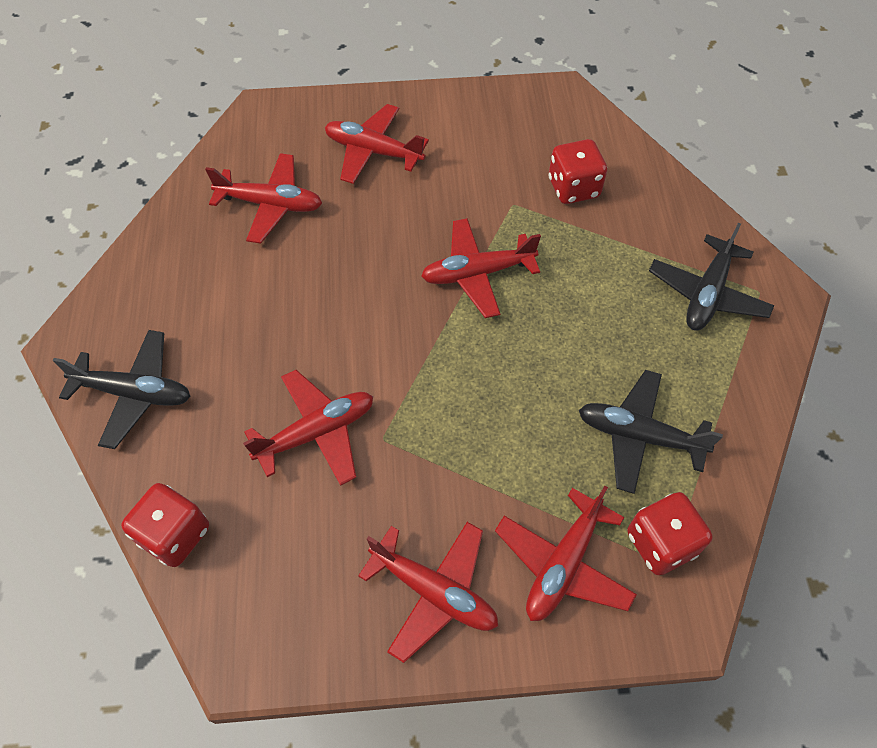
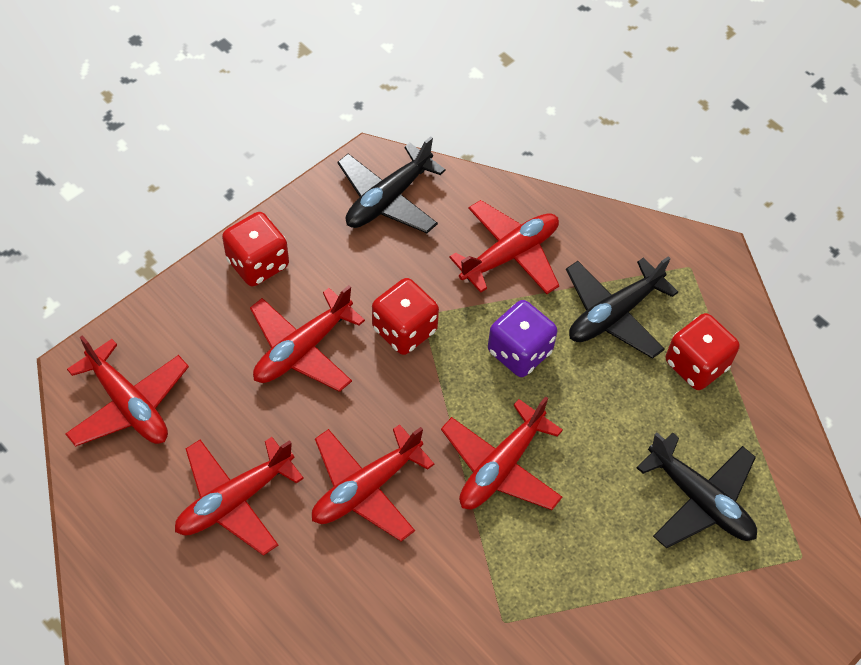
purple dice: 0 -> 1

